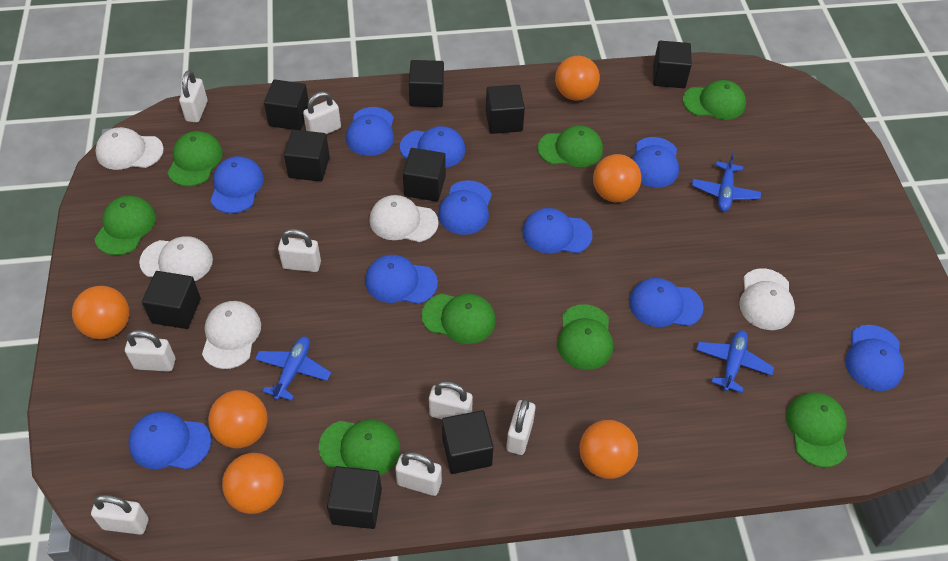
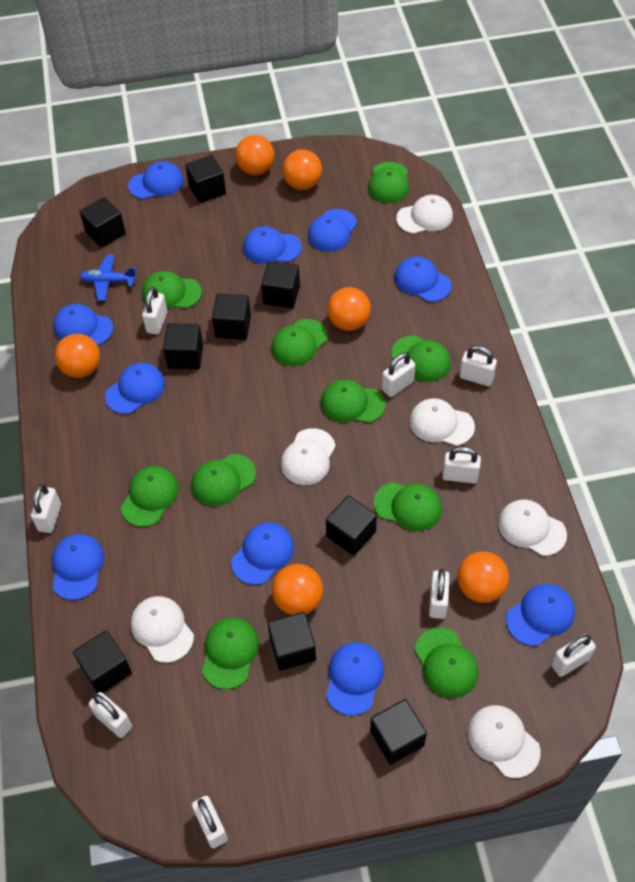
blue plane: 3 -> 1
green cap: 8 -> 10
white cap: 5 -> 6
white padlock: 8 -> 9

